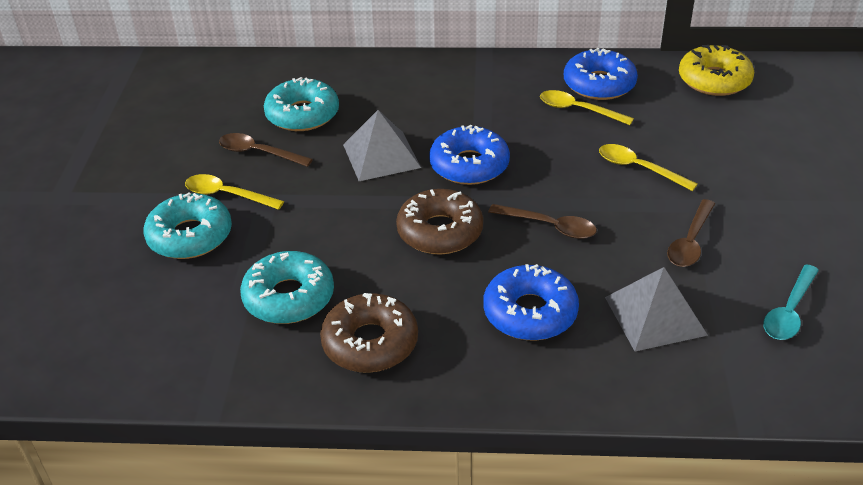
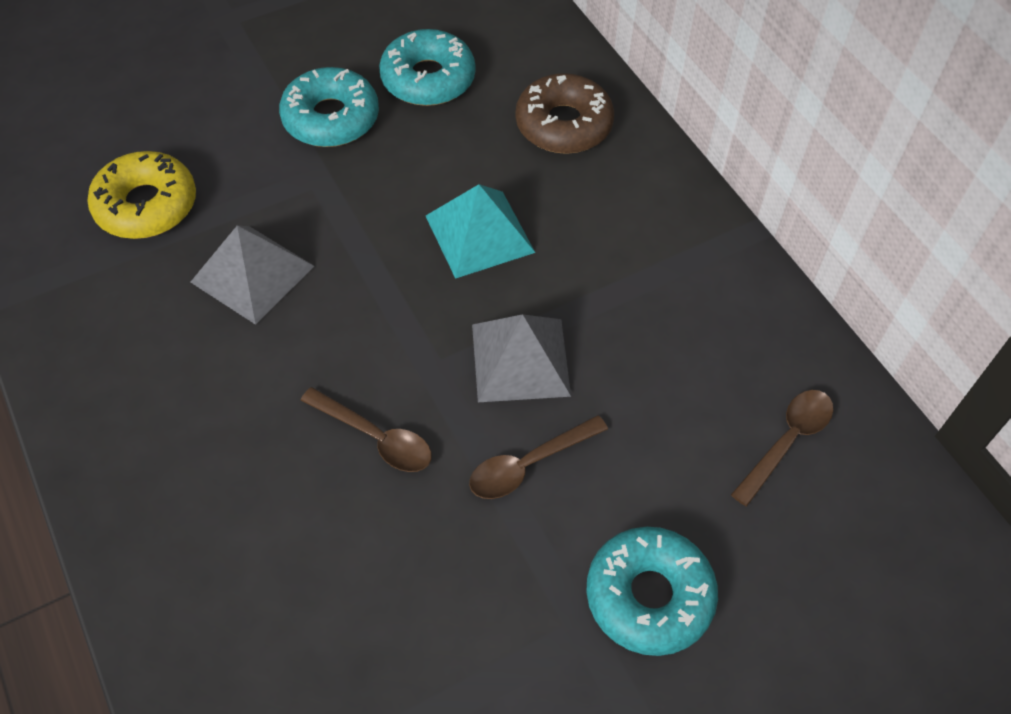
blue donut: 3 -> 0
brown donut: 2 -> 1
turquoise pyramid: 0 -> 1
turquoise spoon: 1 -> 0
yellow spoon: 3 -> 0

